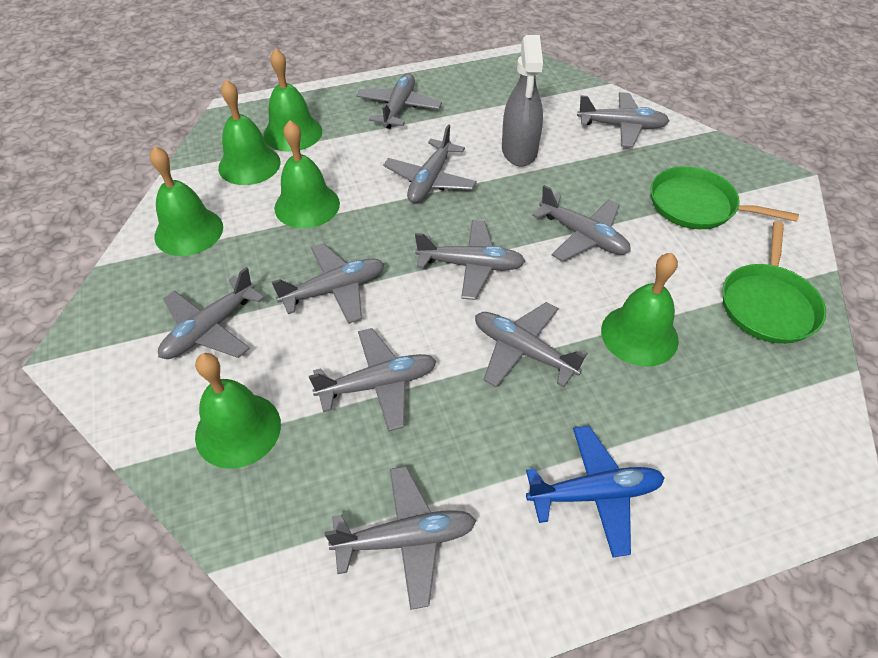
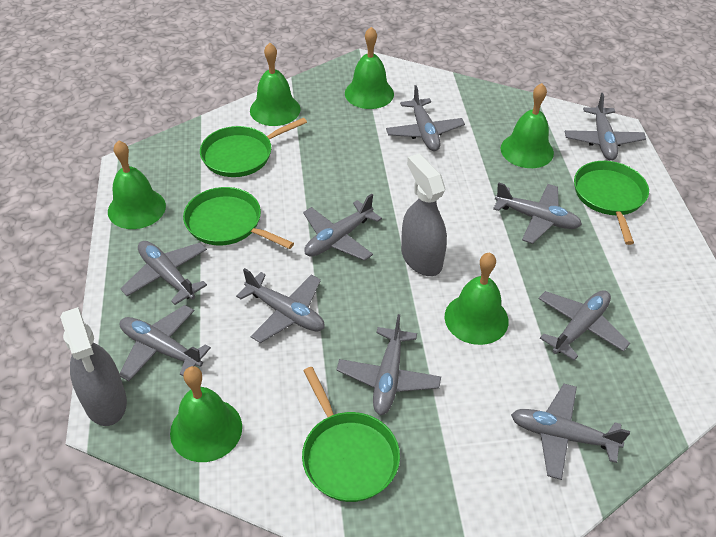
blue plane: 1 -> 0
green pan: 2 -> 4
grey spray bottle: 1 -> 2

